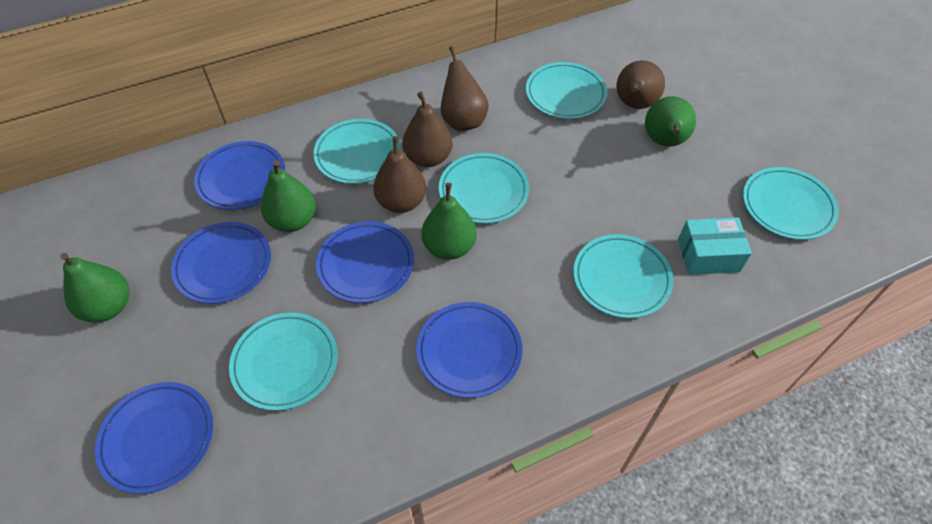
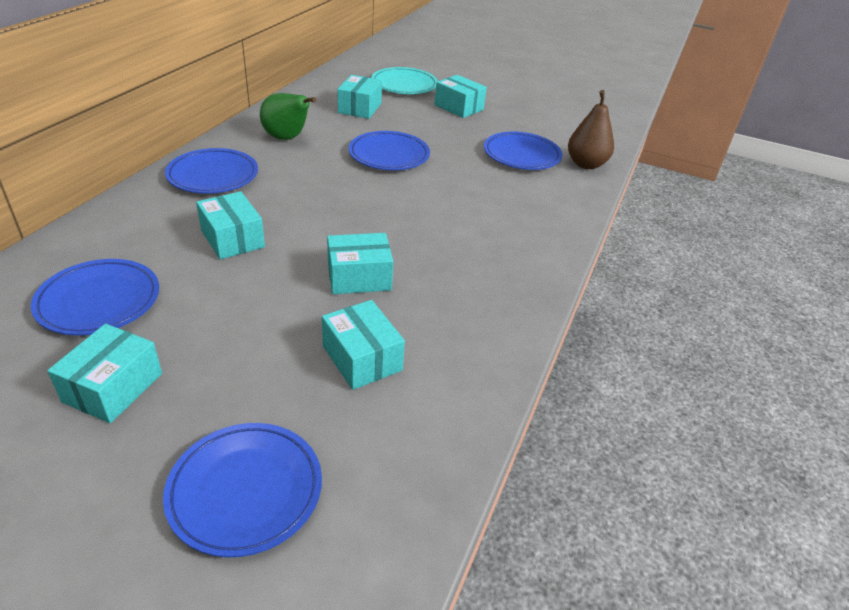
brown pear: 4 -> 1
green pear: 4 -> 1
turquoise box: 1 -> 6
turquoise plate: 6 -> 1

